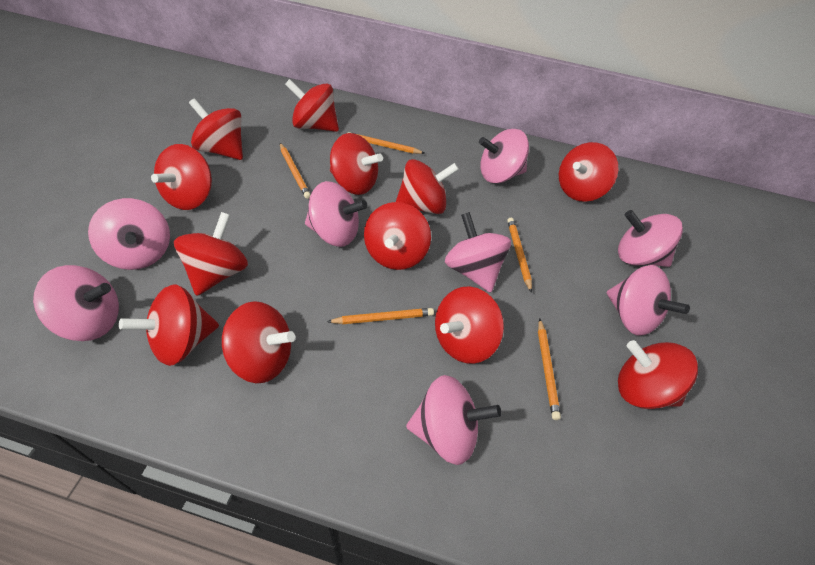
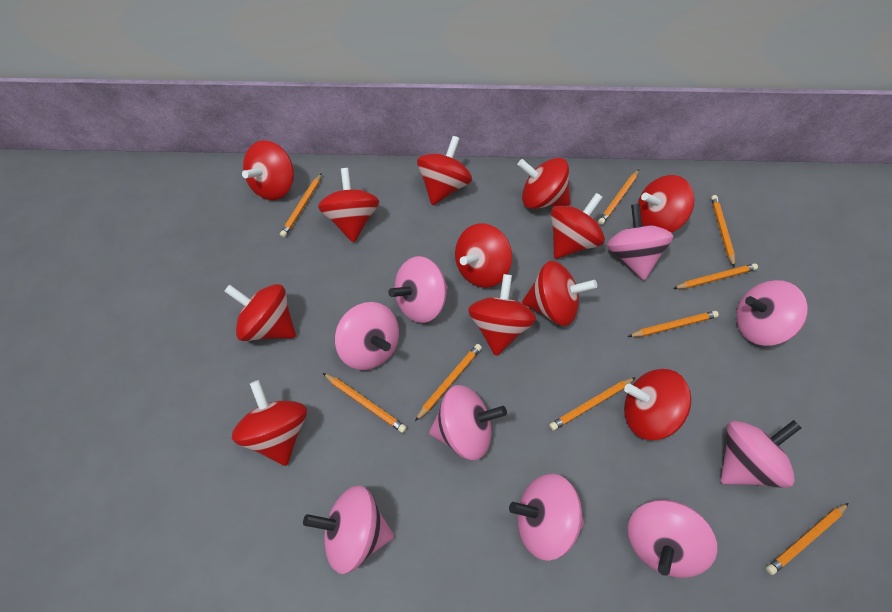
orange pencil: 5 -> 9
pink spinning top: 8 -> 9

